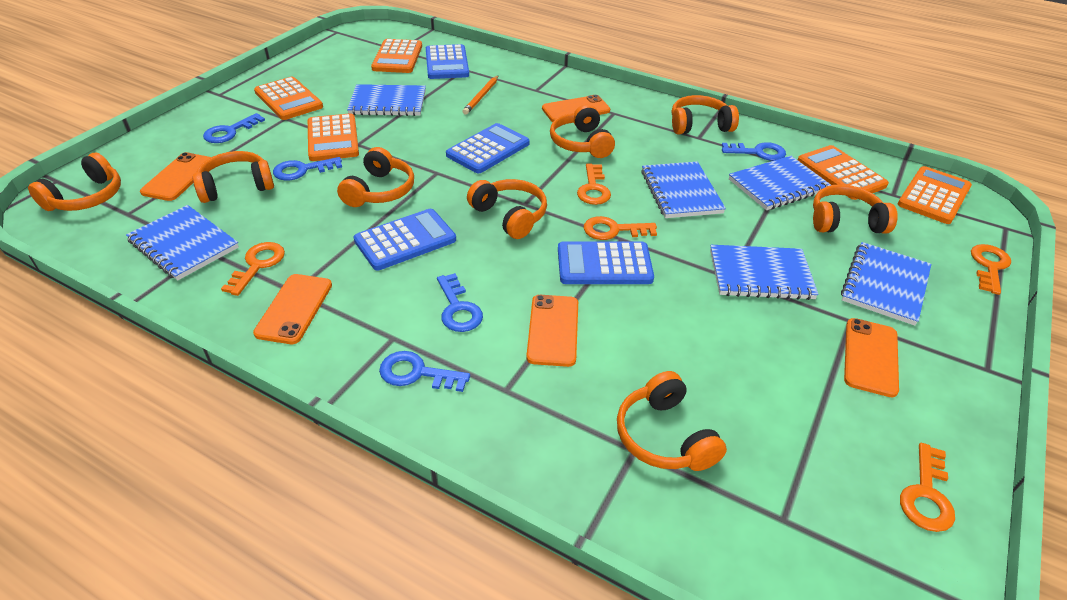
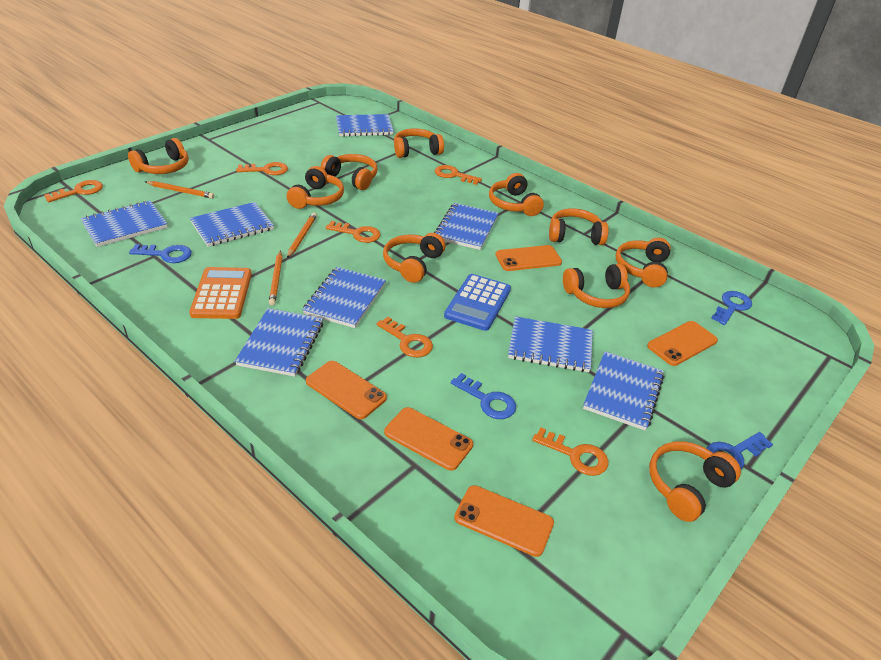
blue calculator: 4 -> 1
blue key: 5 -> 4
blue notebook: 6 -> 8
orange calculator: 5 -> 1
orange headphones: 8 -> 10
orange key: 5 -> 6
orange pencil: 1 -> 3

